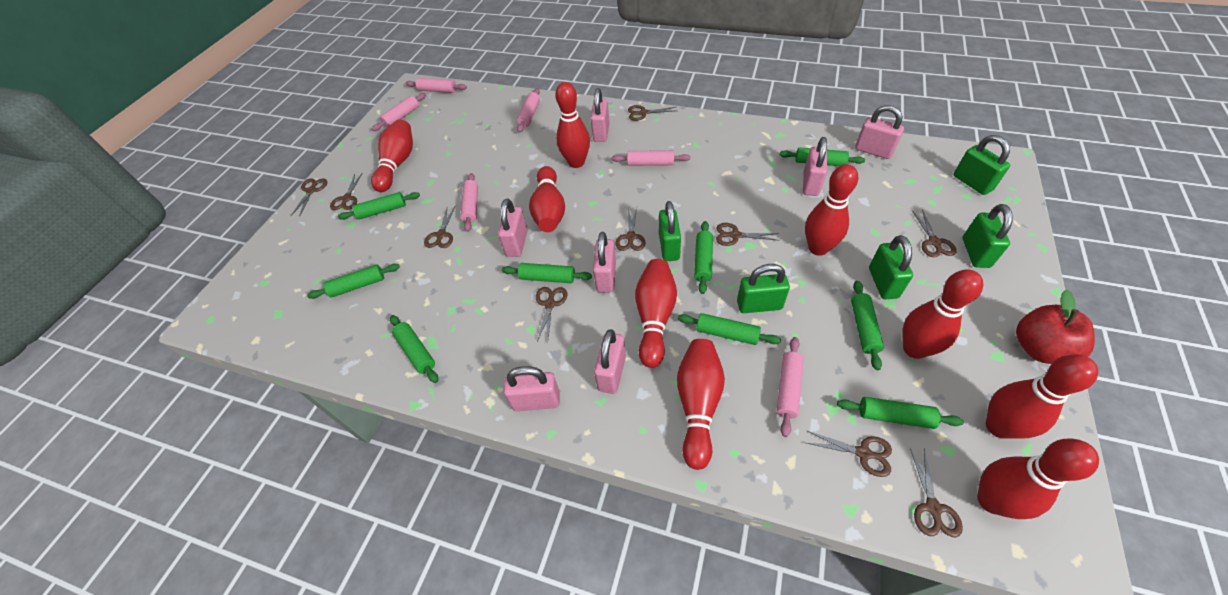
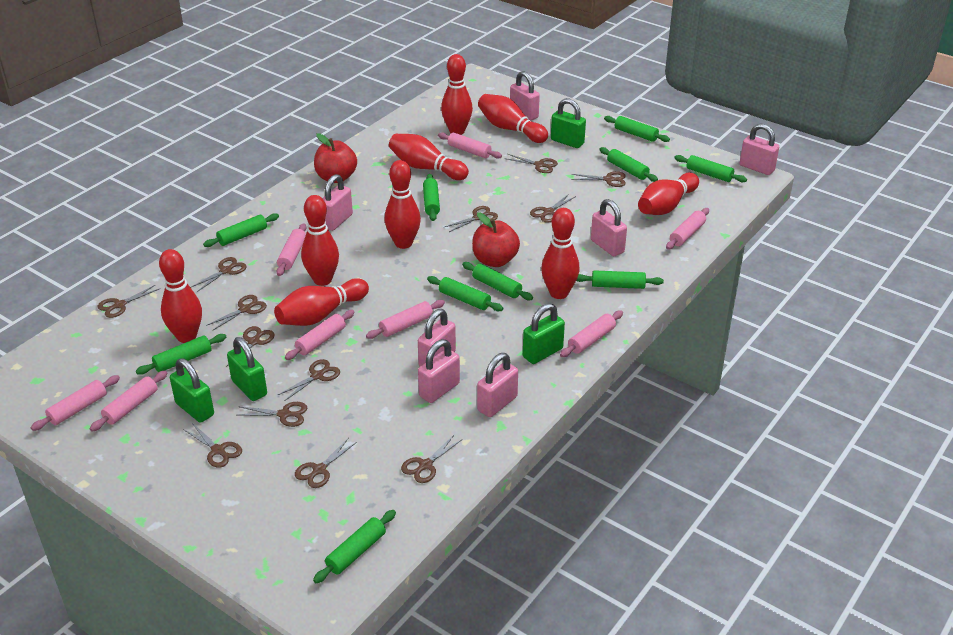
brown scissors: 10 -> 13
green padlock: 5 -> 4
green rolling pin: 9 -> 10
pink rolling pin: 6 -> 8
red apple: 1 -> 2

